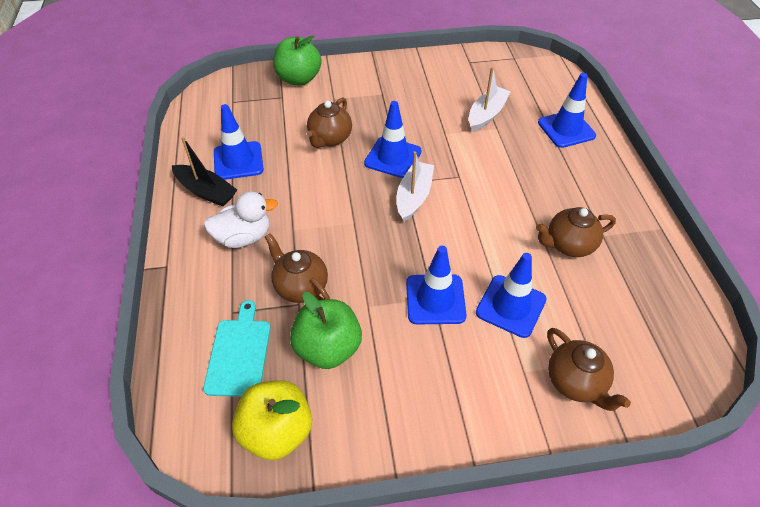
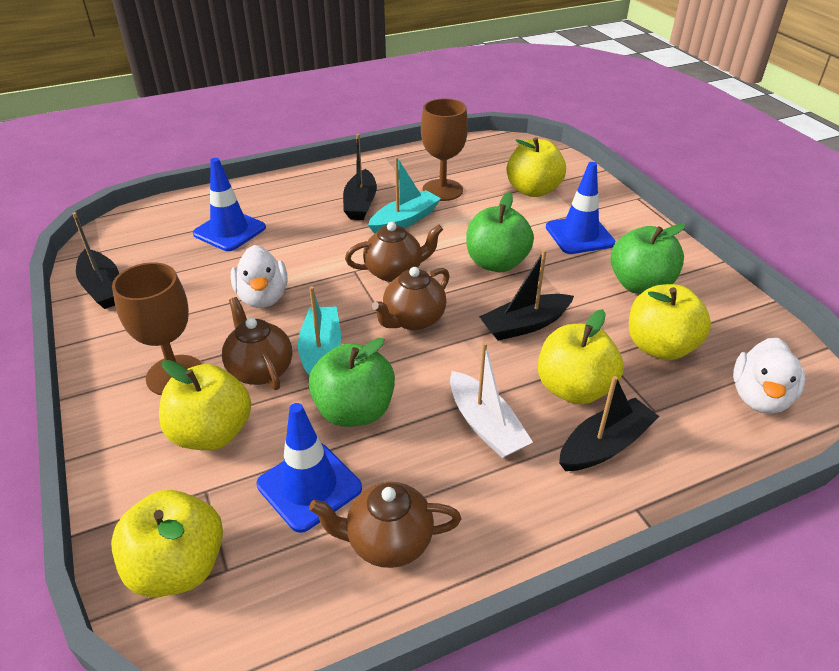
black boat: 1 -> 4
blue traffic cone: 5 -> 3
brown goblet: 0 -> 2
green apple: 2 -> 3
turquoise boat: 0 -> 2
turquoise cutting board: 1 -> 0
white boat: 2 -> 1
white duck: 1 -> 2
yellow apple: 1 -> 5

